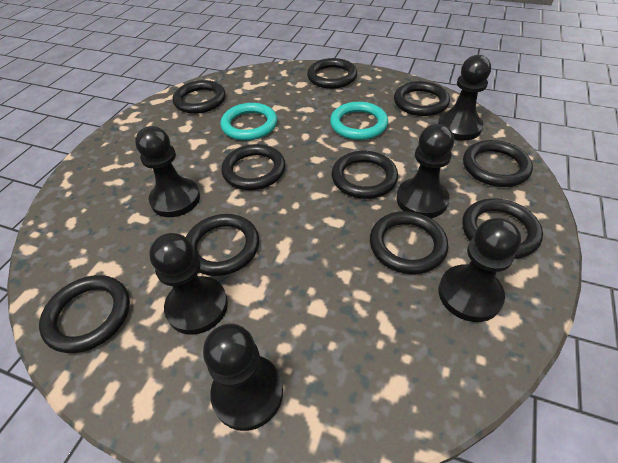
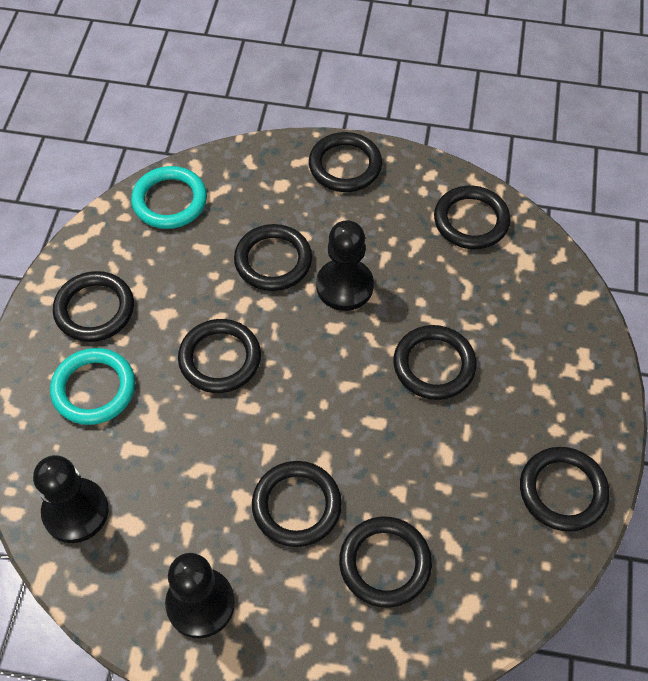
black pawn: 6 -> 3
black ring: 10 -> 9

